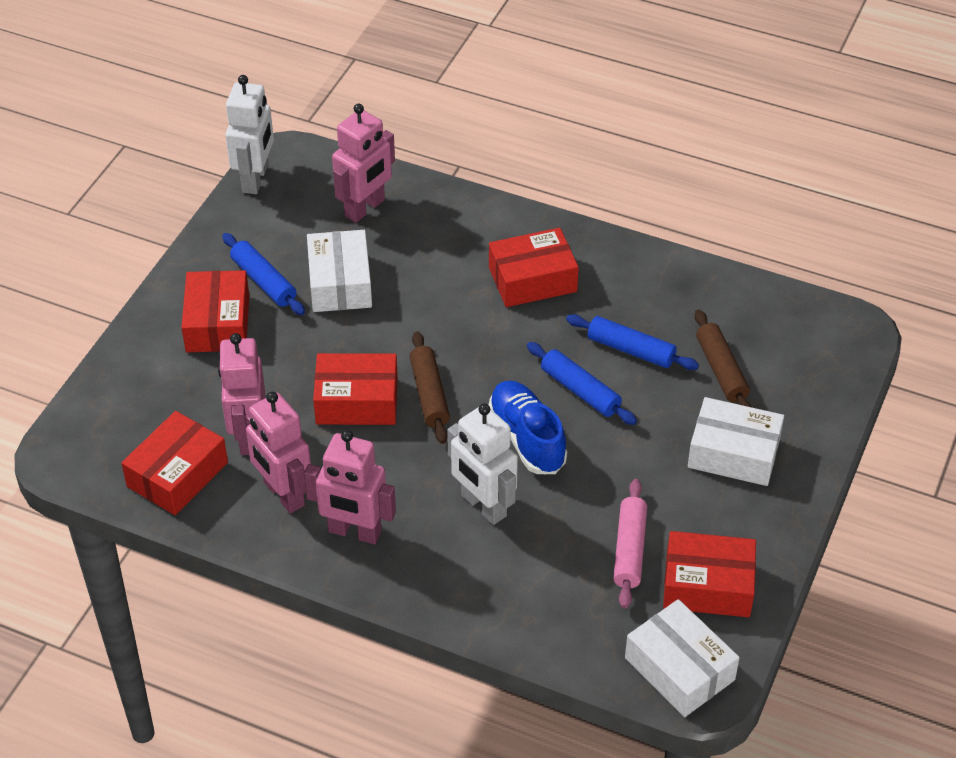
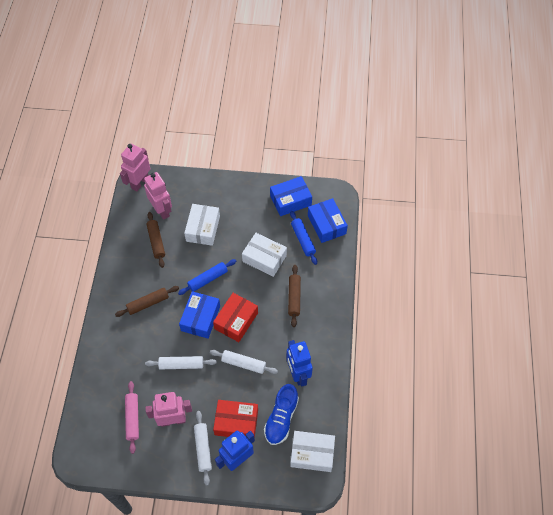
blue box: 0 -> 3
blue robot: 0 -> 2
blue rolling pin: 3 -> 2
brown rolling pin: 2 -> 3
pink robot: 4 -> 3
red box: 5 -> 2
white robot: 2 -> 0
white rolling pin: 0 -> 3

